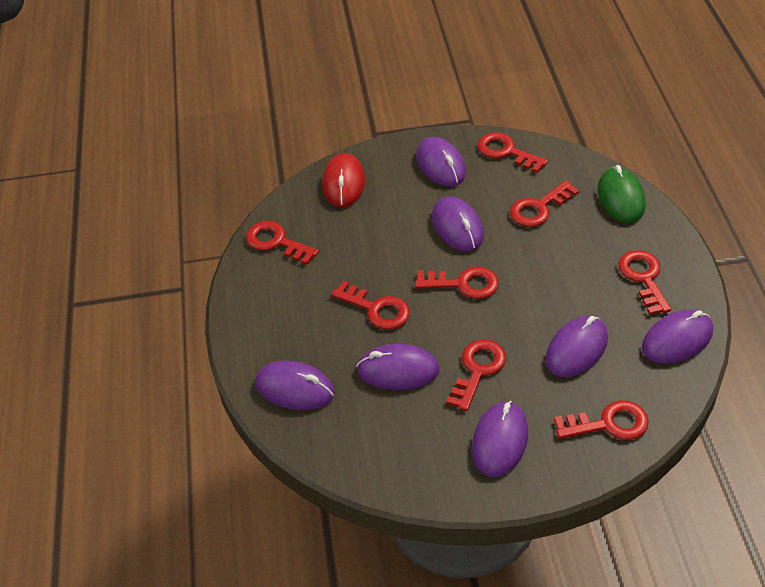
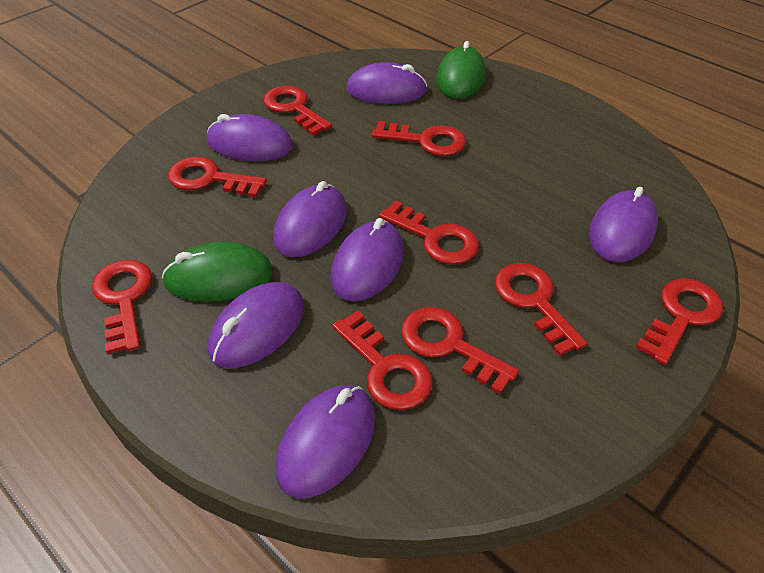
green mouse: 1 -> 2
red key: 8 -> 9
red mouse: 1 -> 0

